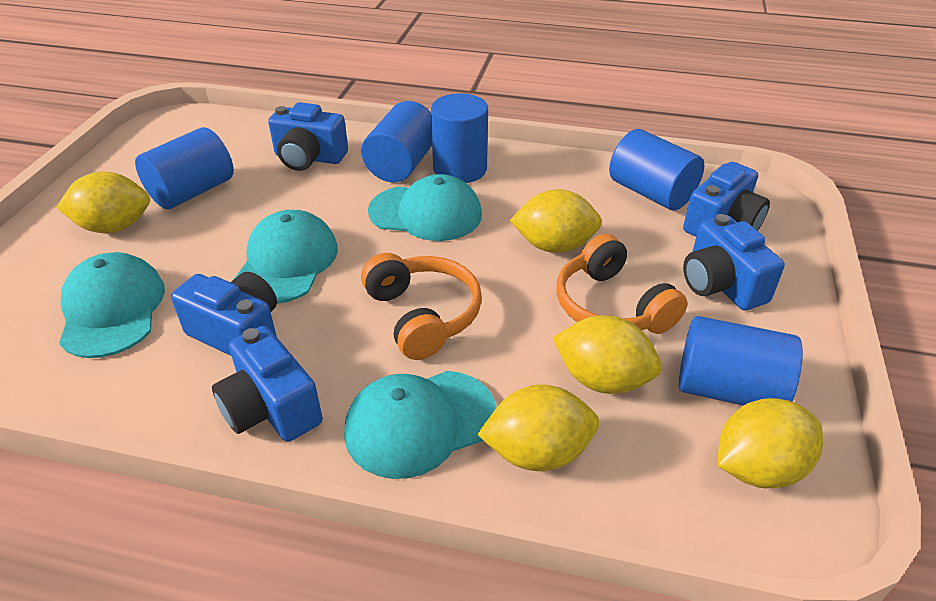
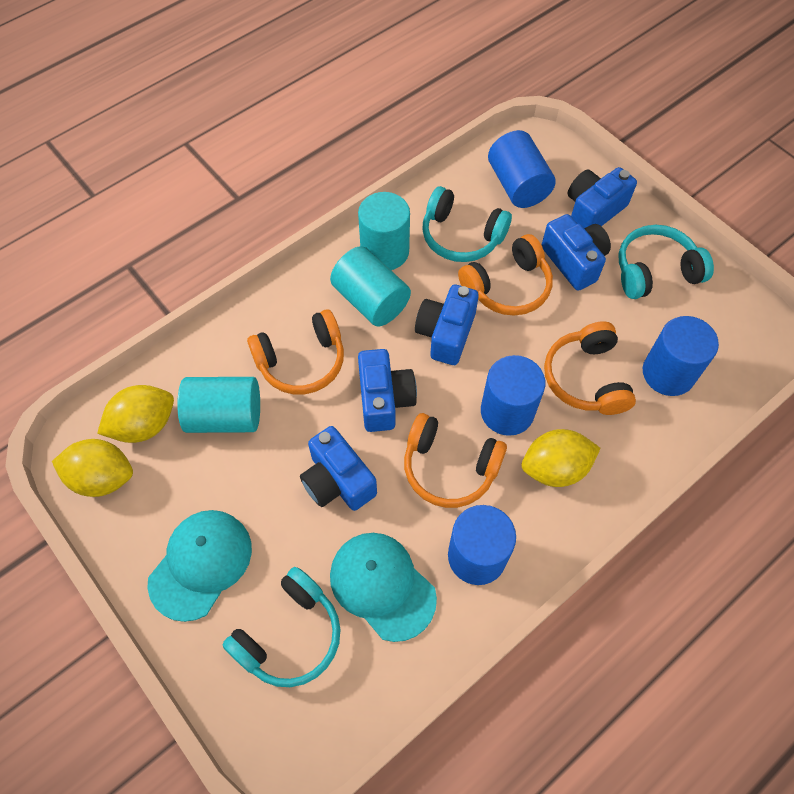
blue cylinder: 5 -> 4
orange headphones: 2 -> 4
turquoise cap: 4 -> 2
turquoise cylinder: 0 -> 3
turquoise headphones: 0 -> 3
yellow lemon: 5 -> 3

